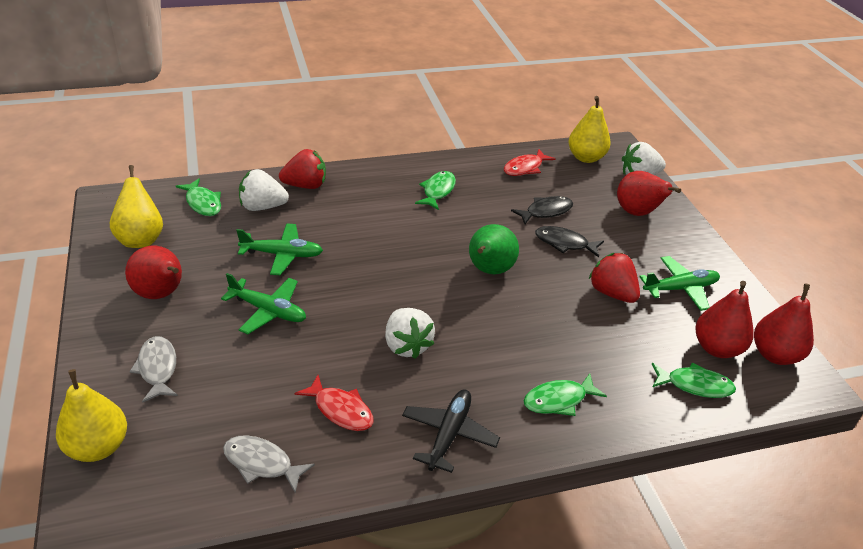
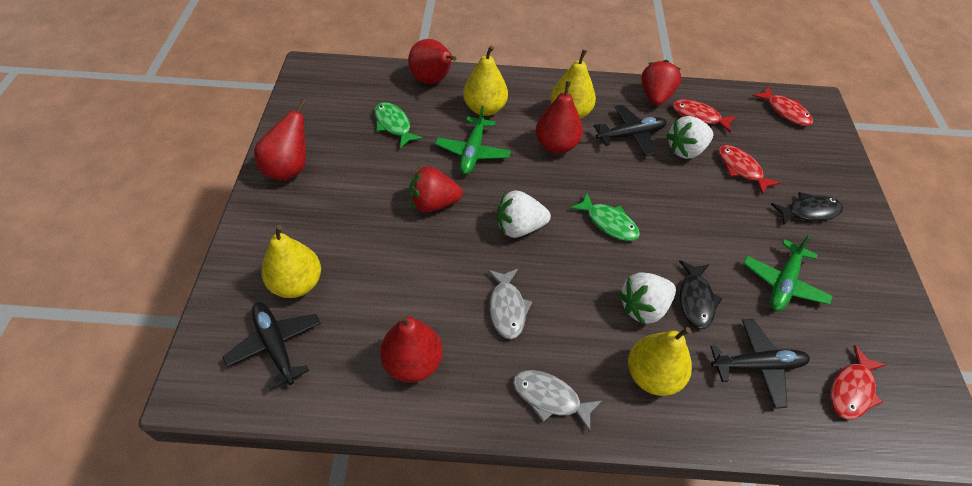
black plane: 1 -> 3
green fish: 4 -> 2
green pear: 1 -> 0
green plane: 3 -> 2
red fish: 2 -> 4
yellow pear: 3 -> 4

